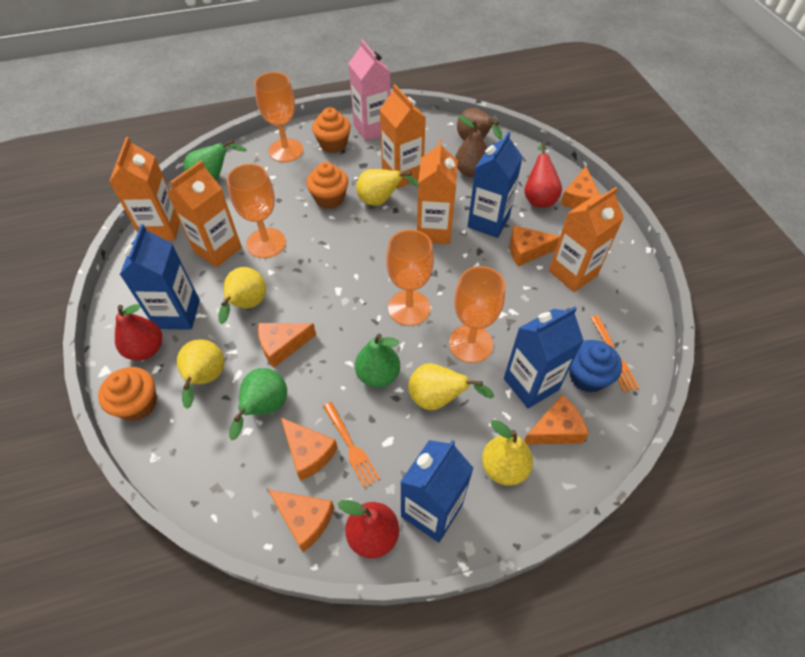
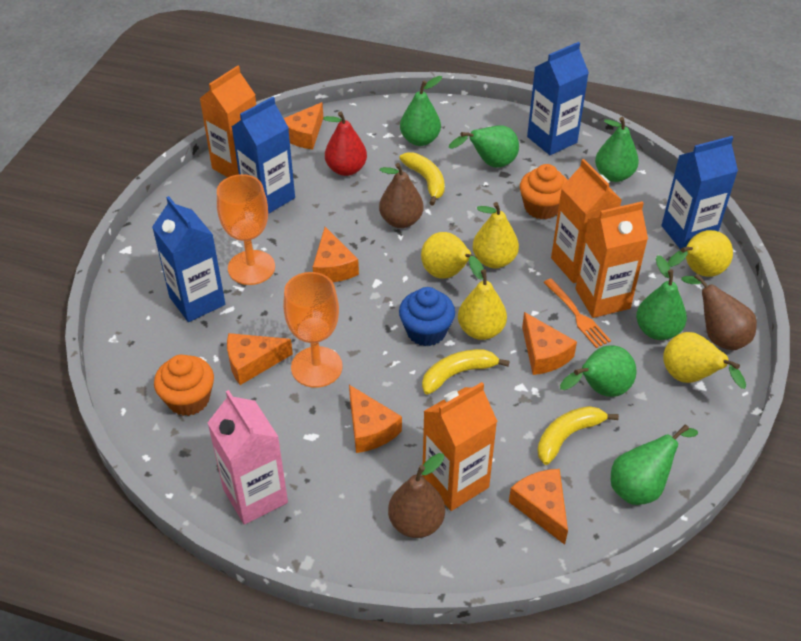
brown pear: 2 -> 3
green pear: 3 -> 6
orange carton: 5 -> 4
orange cupcake: 3 -> 2
orange fork: 2 -> 1
orange goblet: 4 -> 2
red pear: 3 -> 1
yellow banana: 0 -> 3

